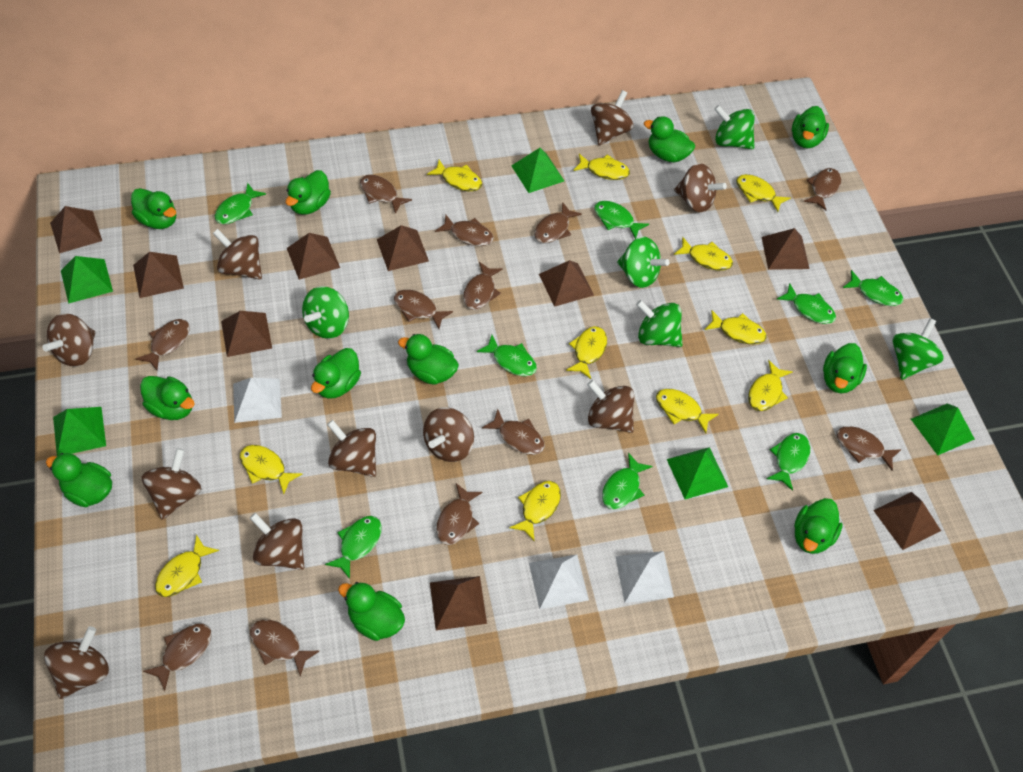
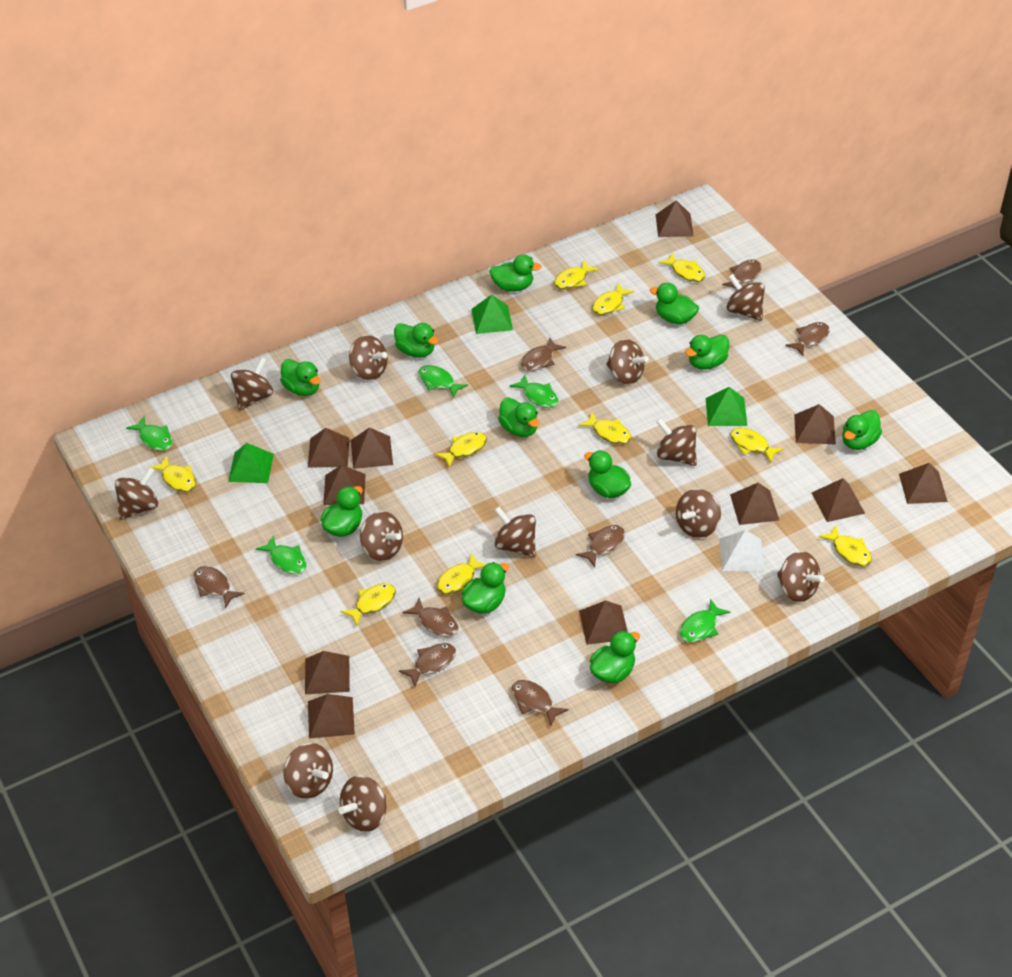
brown fish: 12 -> 8
brown pyramid: 9 -> 11
brown spinning top: 10 -> 12
green fish: 8 -> 5
green pyramid: 5 -> 3
green spinning top: 5 -> 0
white pyramid: 3 -> 1
yellow fish: 11 -> 10

